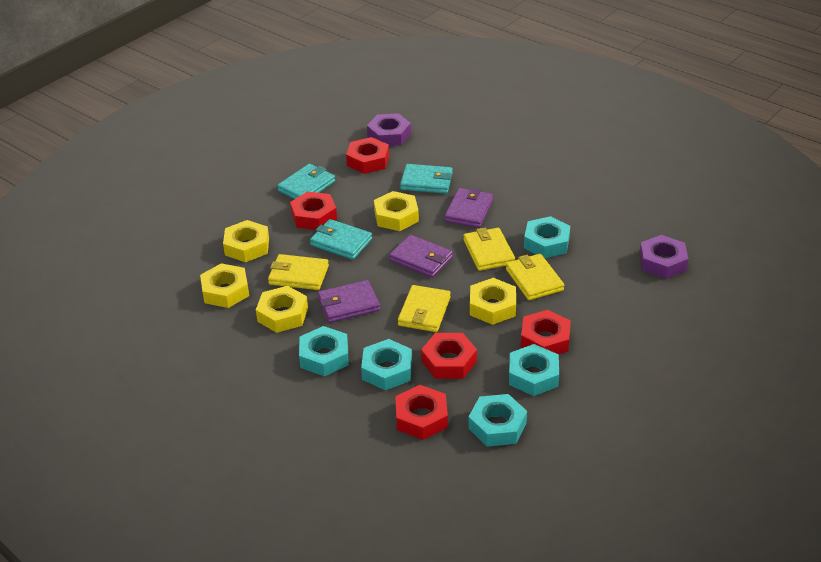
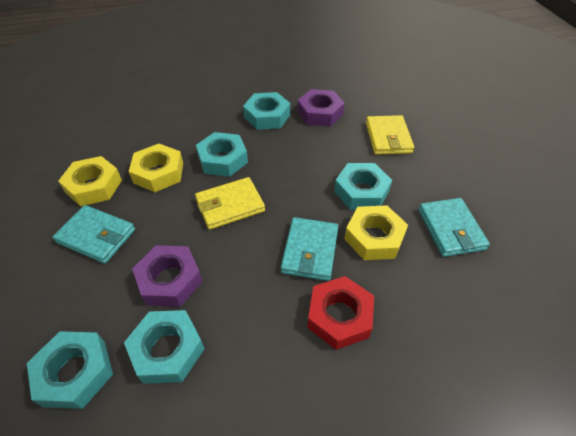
purple wallet: 3 -> 0
red nut: 5 -> 1
yellow nut: 5 -> 3
yellow wallet: 4 -> 2

